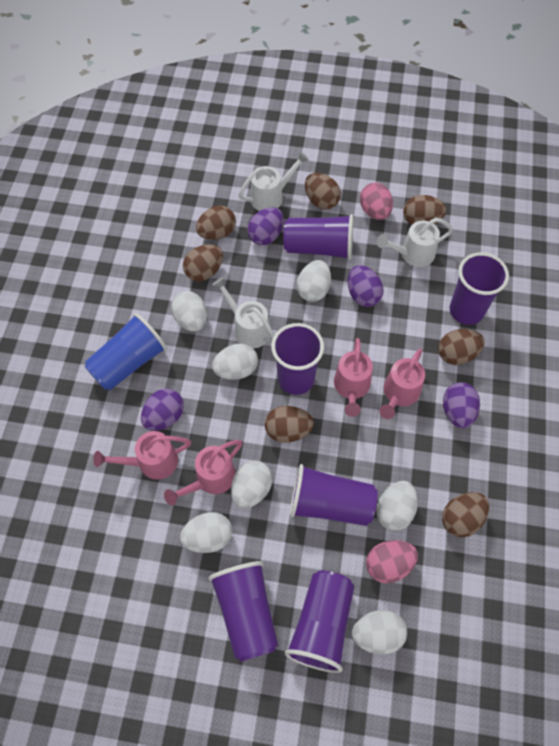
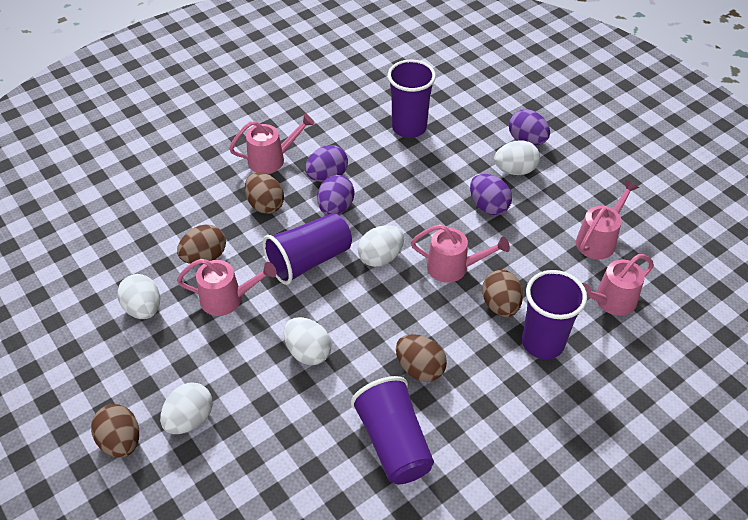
blue cup: 1 -> 0
brown egg: 7 -> 5
pink egg: 2 -> 0
pink watering can: 4 -> 5
purple cup: 6 -> 4
white egg: 7 -> 5
white watering can: 3 -> 0

